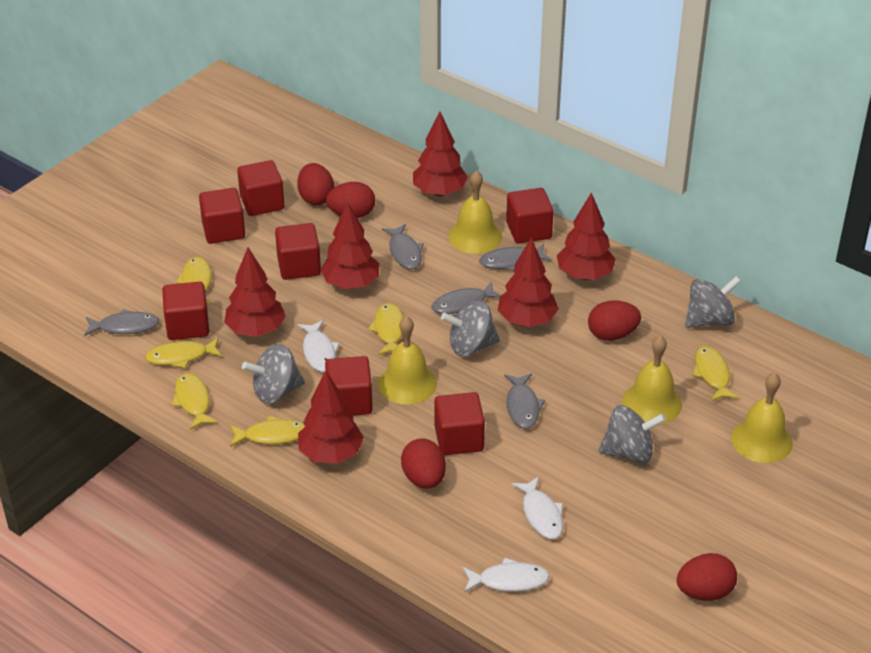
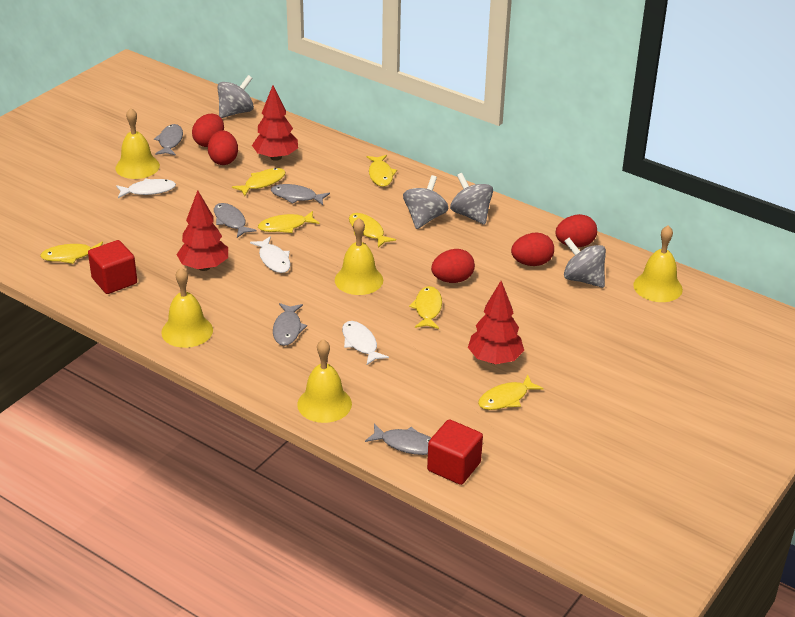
red cube: 7 -> 2
red tree: 6 -> 3
yellow bell: 4 -> 5
yellow fish: 6 -> 7

